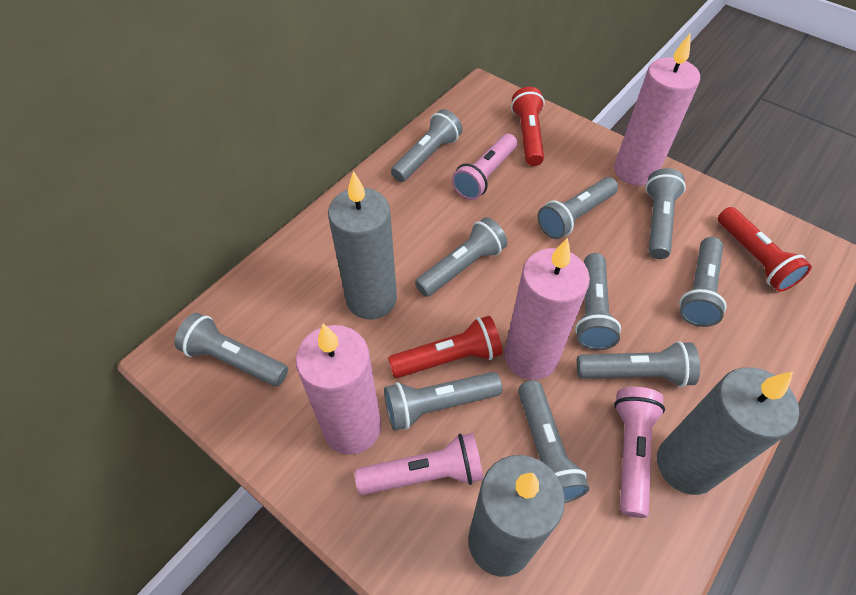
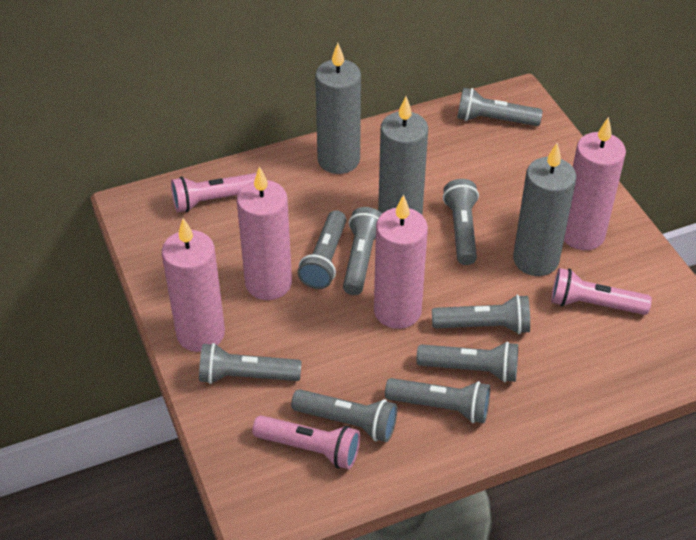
grey flashlight: 10 -> 9
pink candle: 3 -> 4
red flashlight: 3 -> 0

